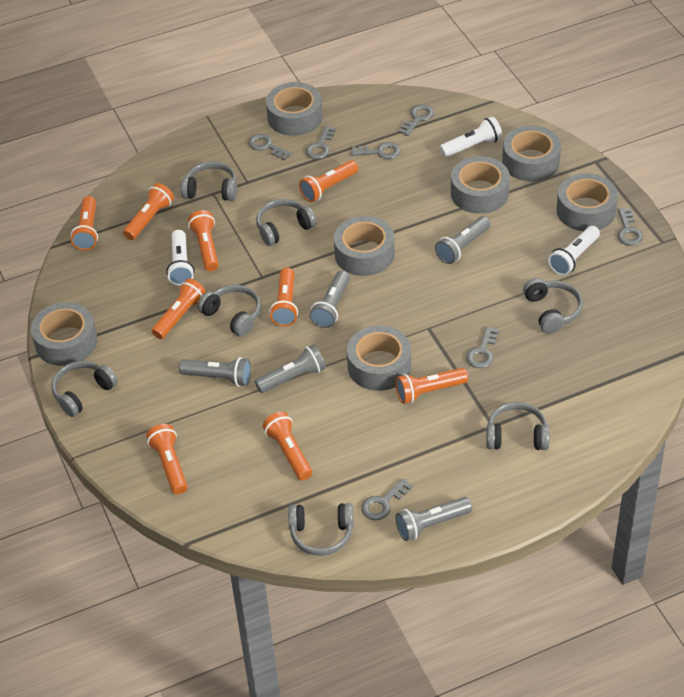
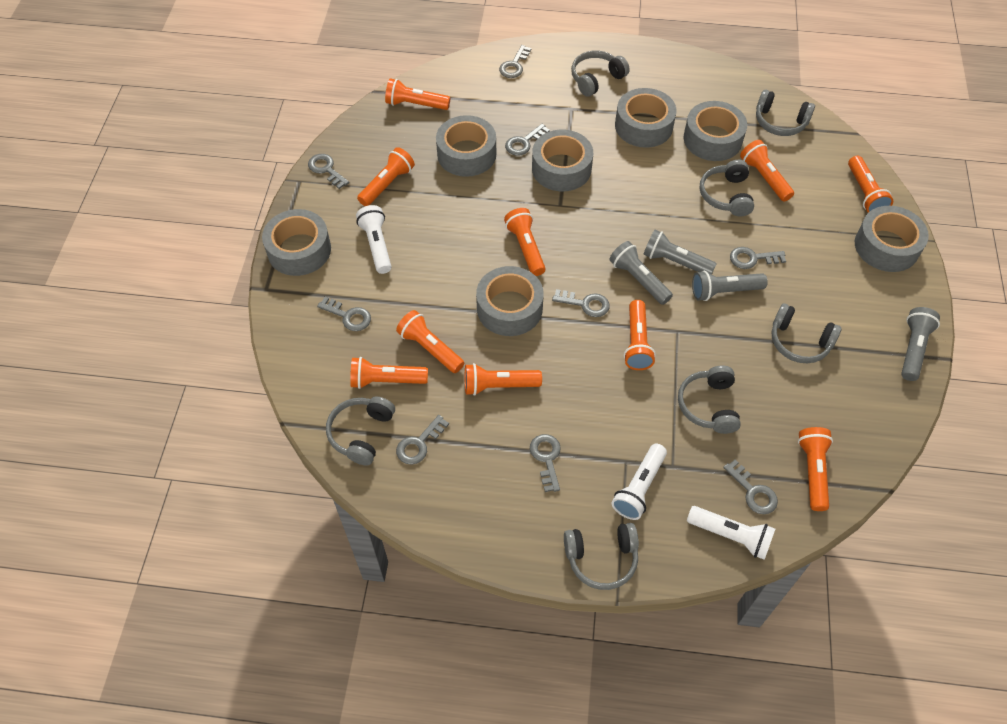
grey flashlight: 5 -> 4
grey key: 7 -> 9
orange flashlight: 9 -> 10

